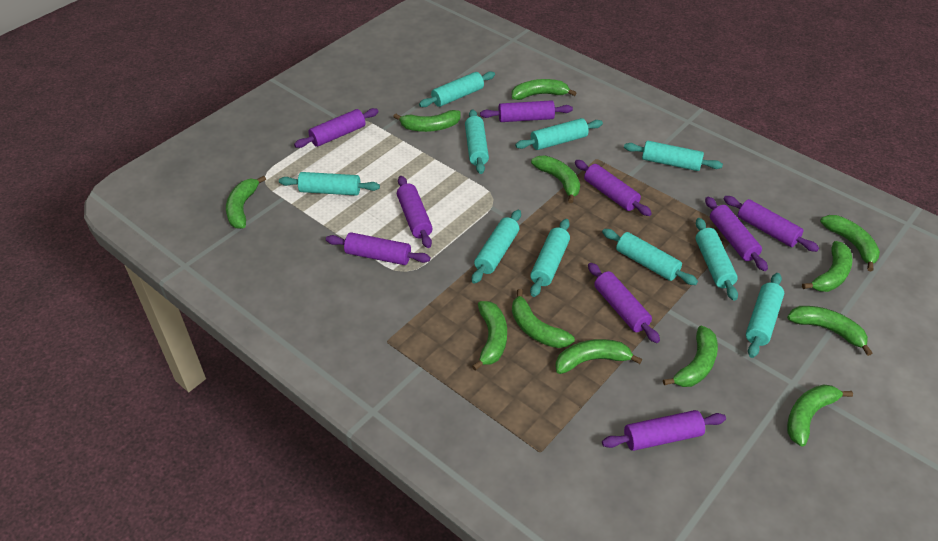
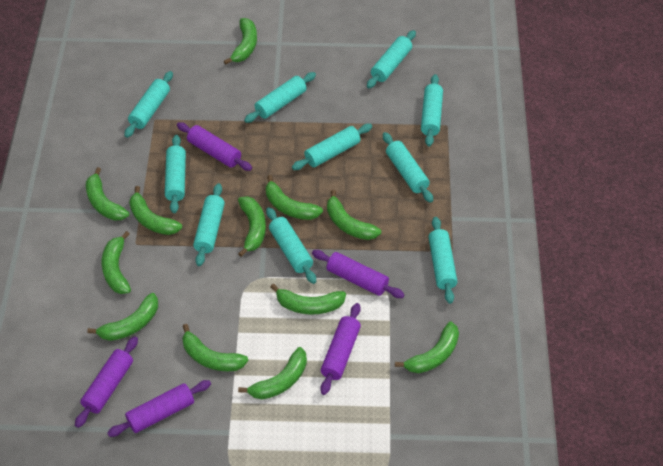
purple rolling pin: 9 -> 5

